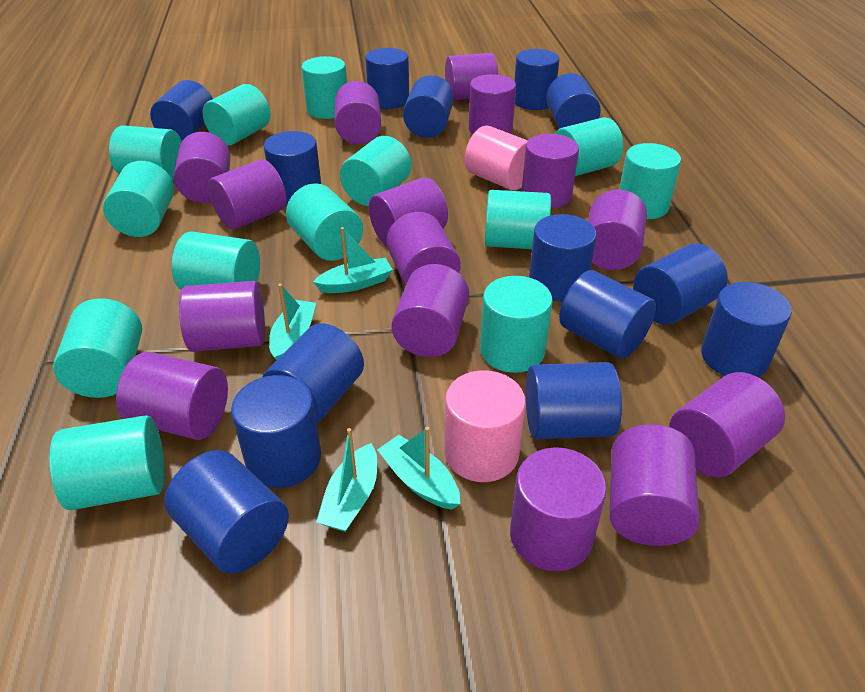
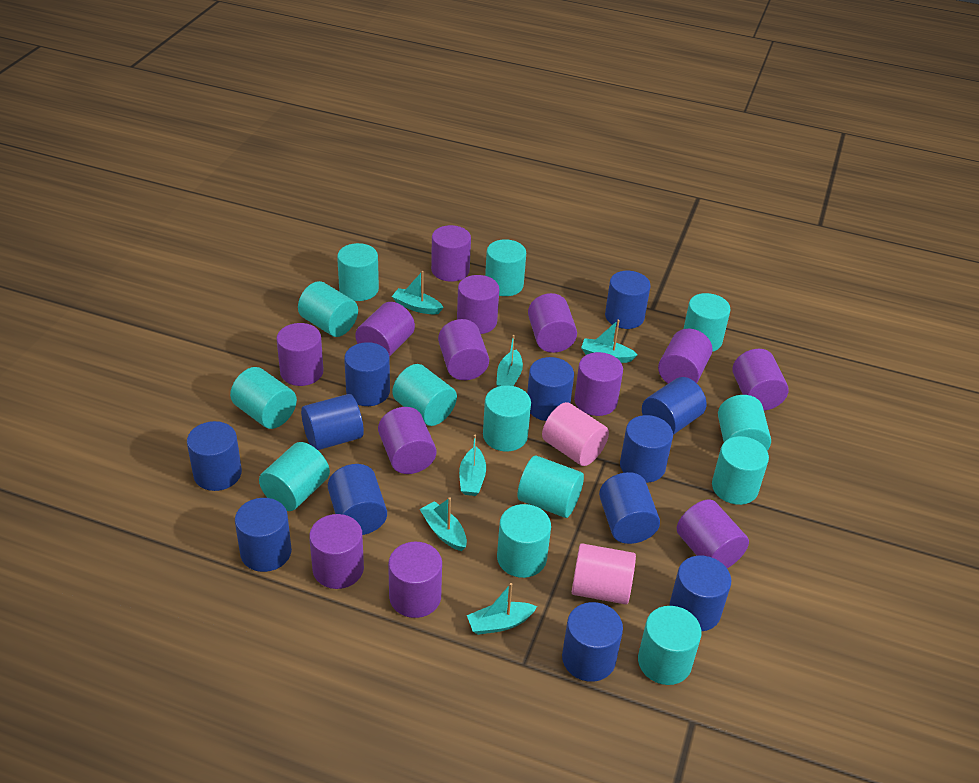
blue cylinder: 14 -> 12
purple cylinder: 15 -> 13
turquoise boat: 4 -> 6

